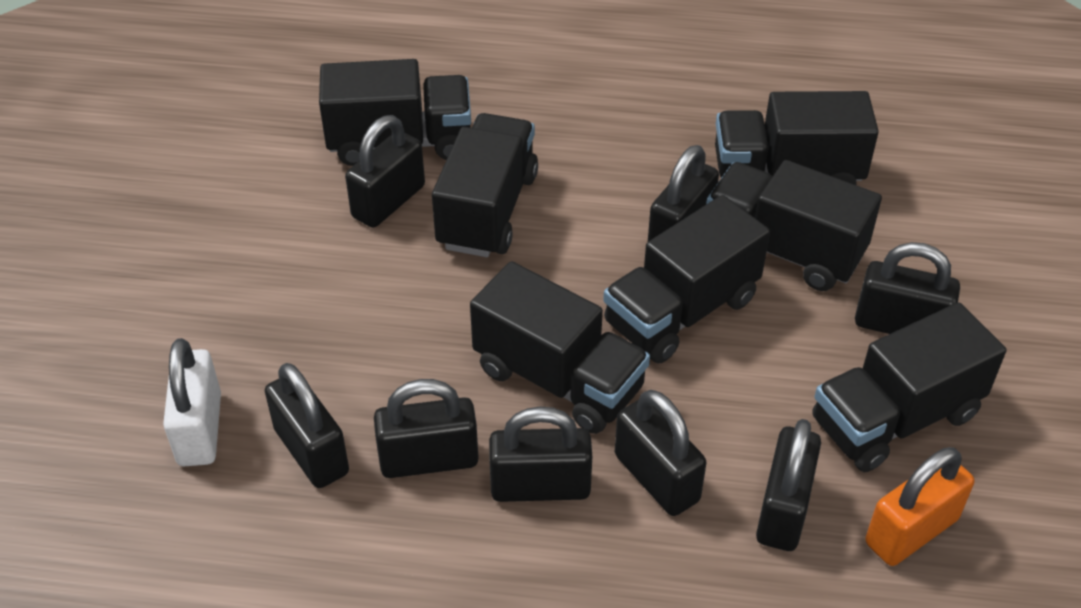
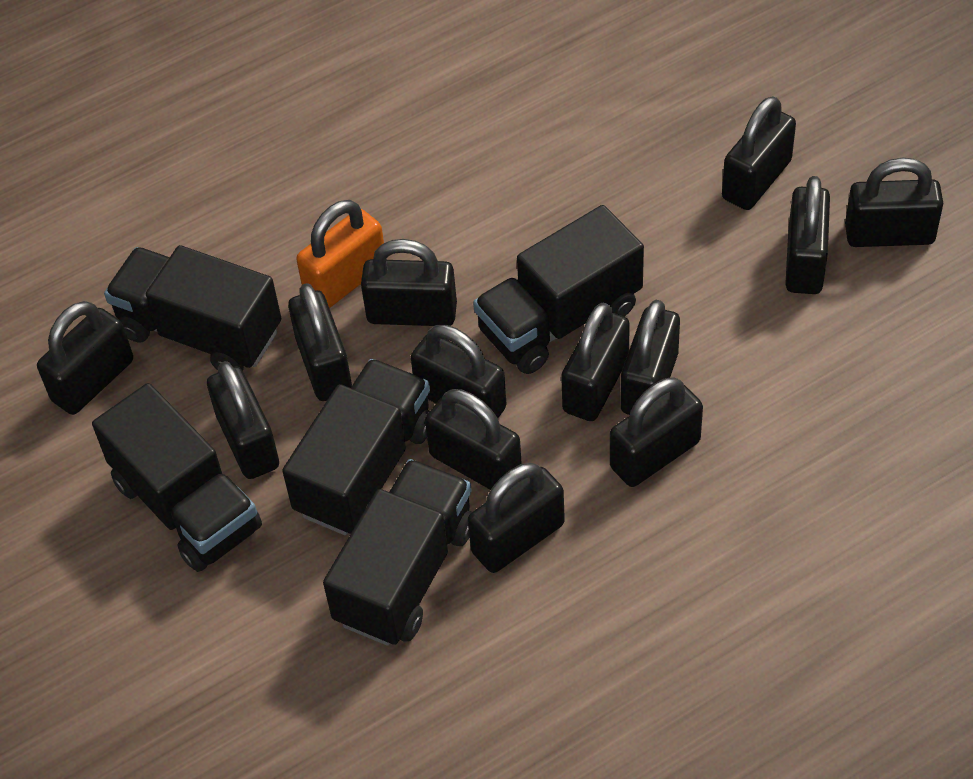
black padlock: 8 -> 13
black truck: 7 -> 5
white padlock: 1 -> 0

